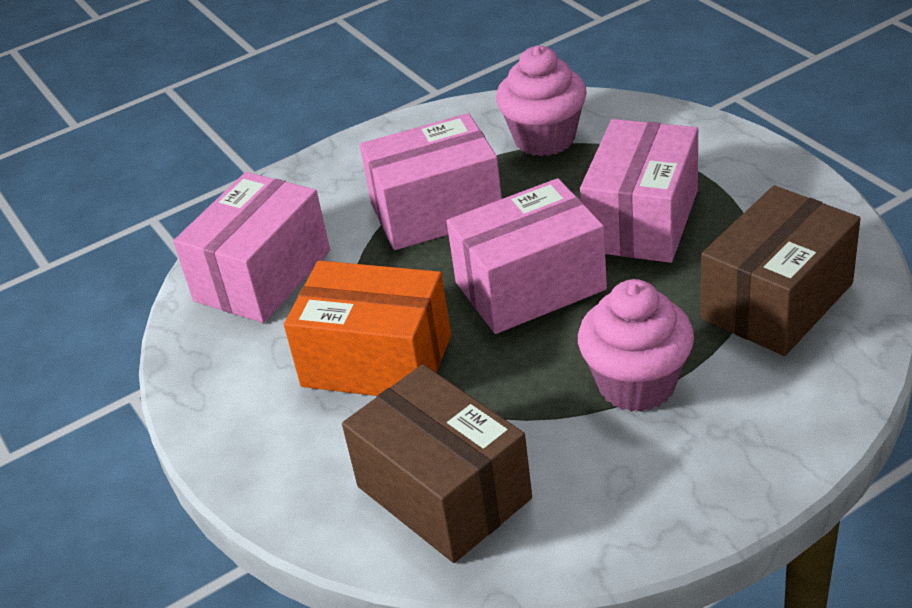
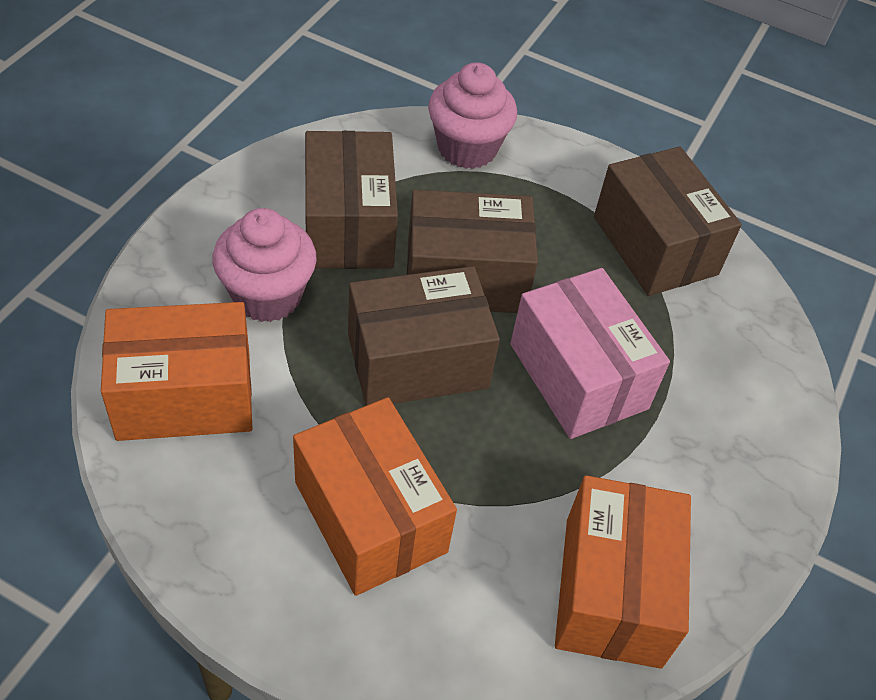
brown box: 2 -> 4
orange box: 1 -> 3
pink box: 4 -> 1

